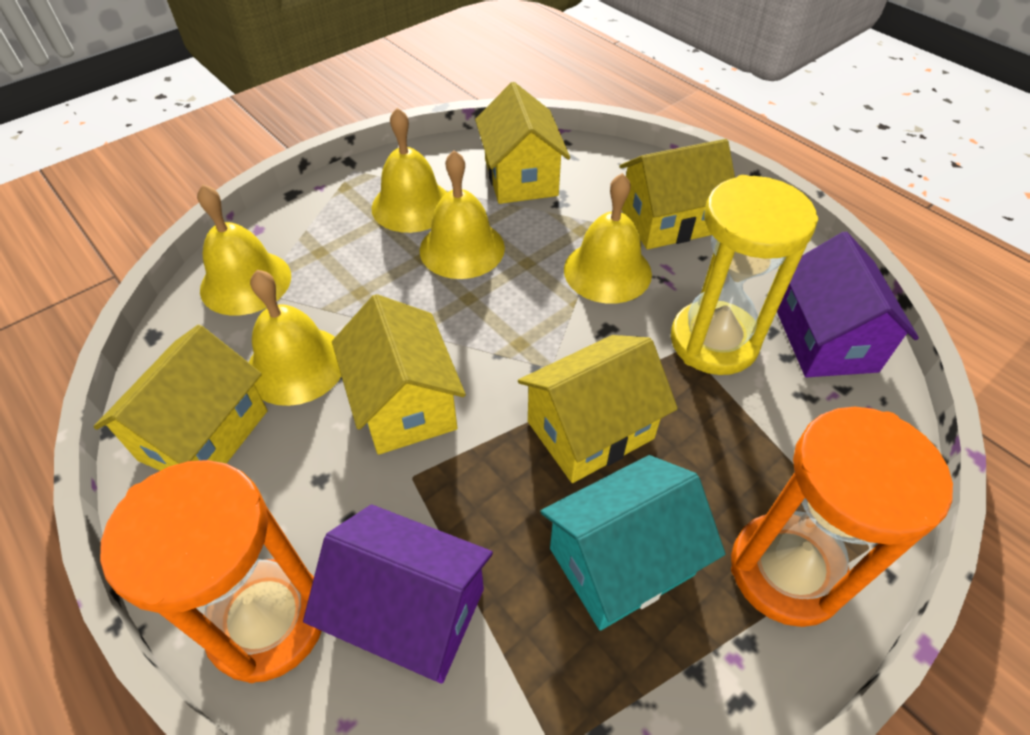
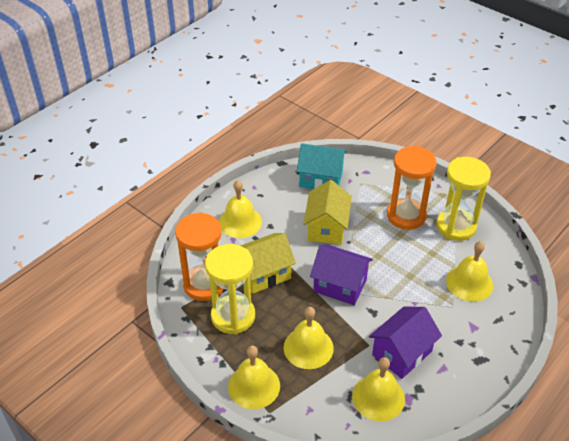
yellow hourglass: 1 -> 2
yellow house: 5 -> 2

